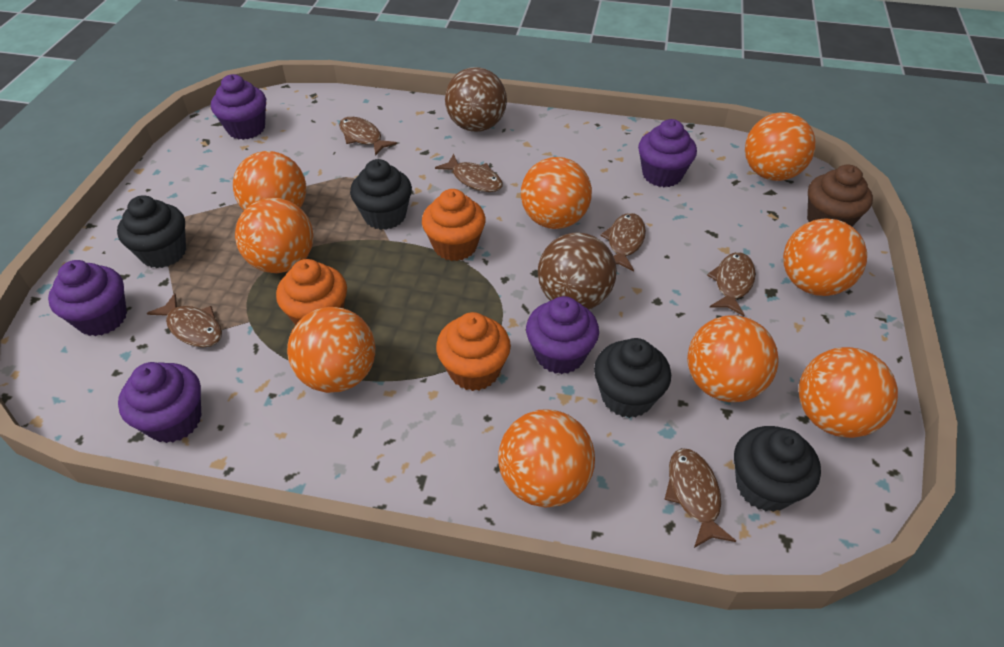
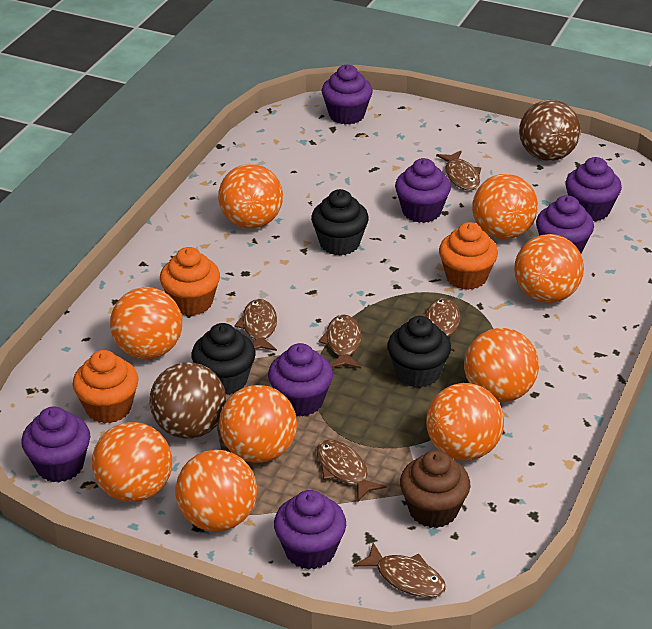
black cupcake: 4 -> 3
purple cupcake: 5 -> 7

